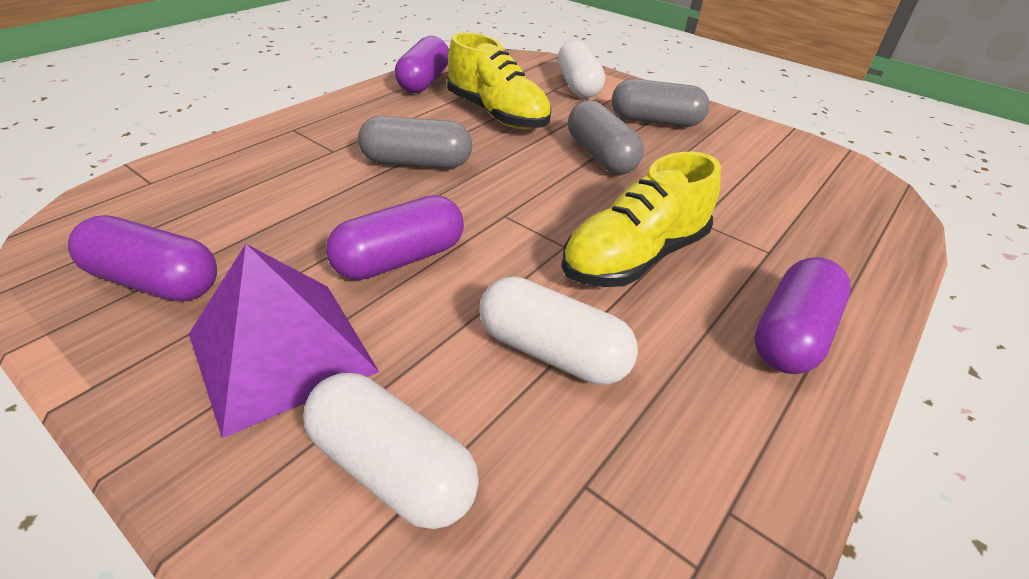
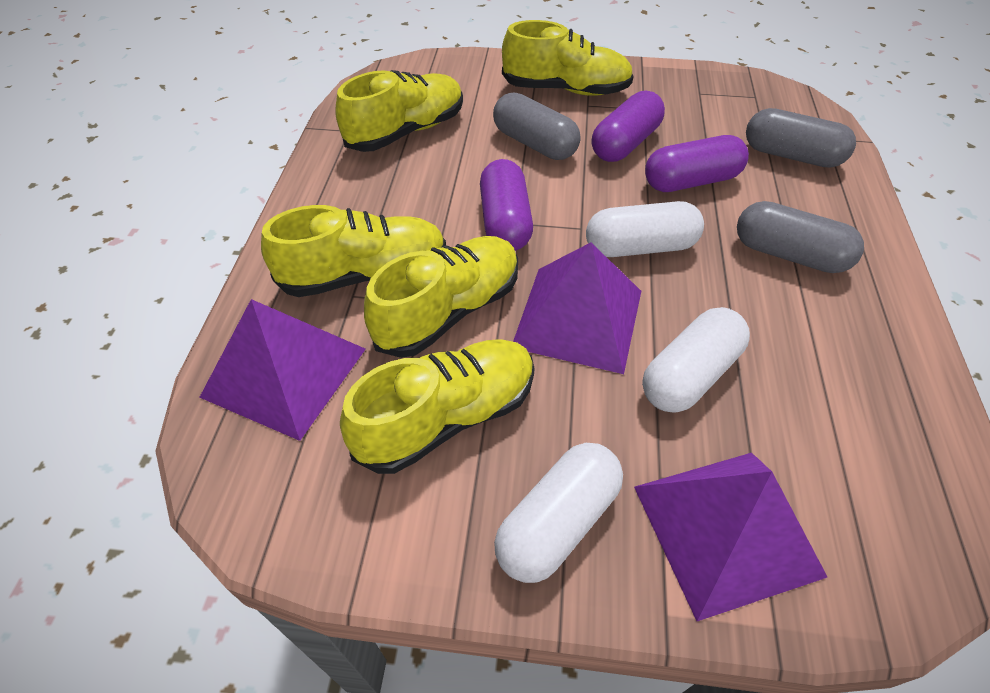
purple capsule: 4 -> 3
purple pyramid: 1 -> 3
yellow shoe: 2 -> 5

